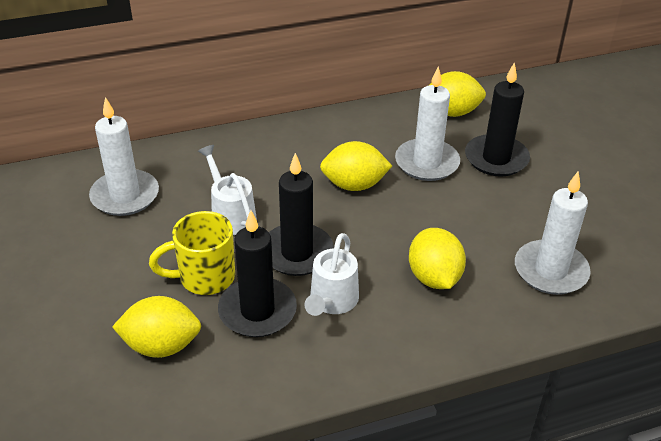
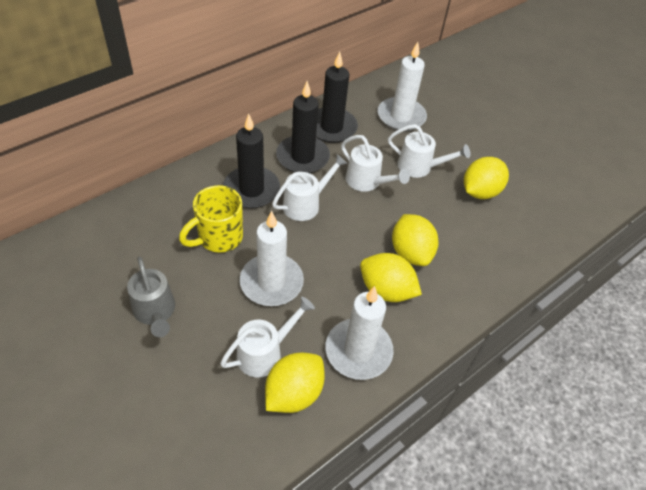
grey watering can: 0 -> 1
white watering can: 2 -> 4

